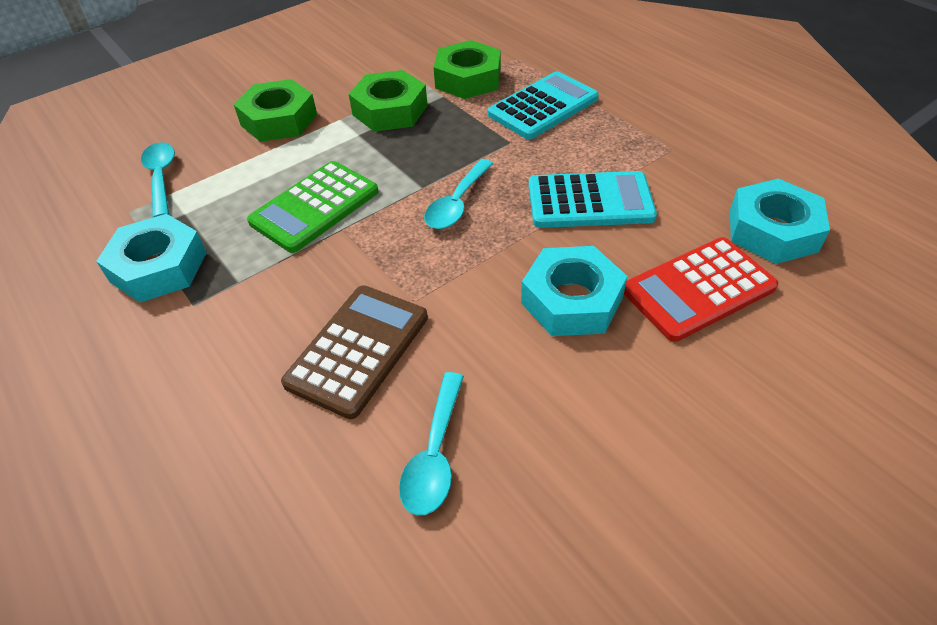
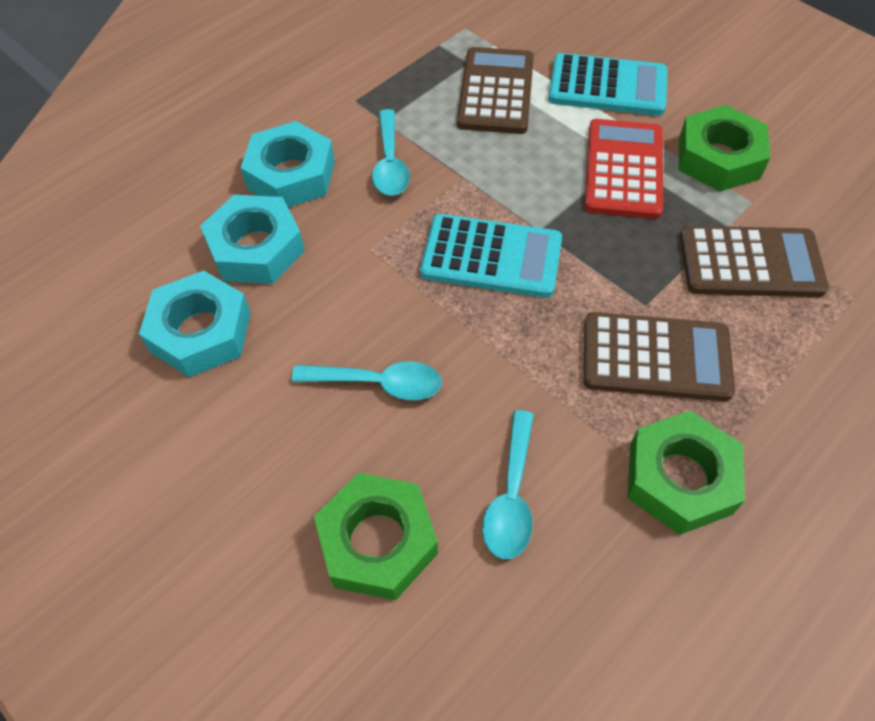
brown calculator: 1 -> 3
green calculator: 1 -> 0

